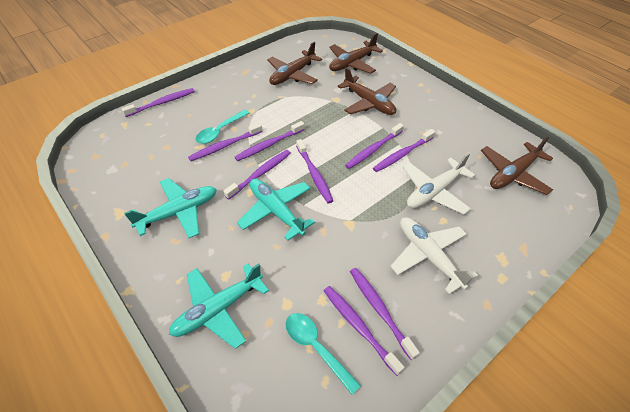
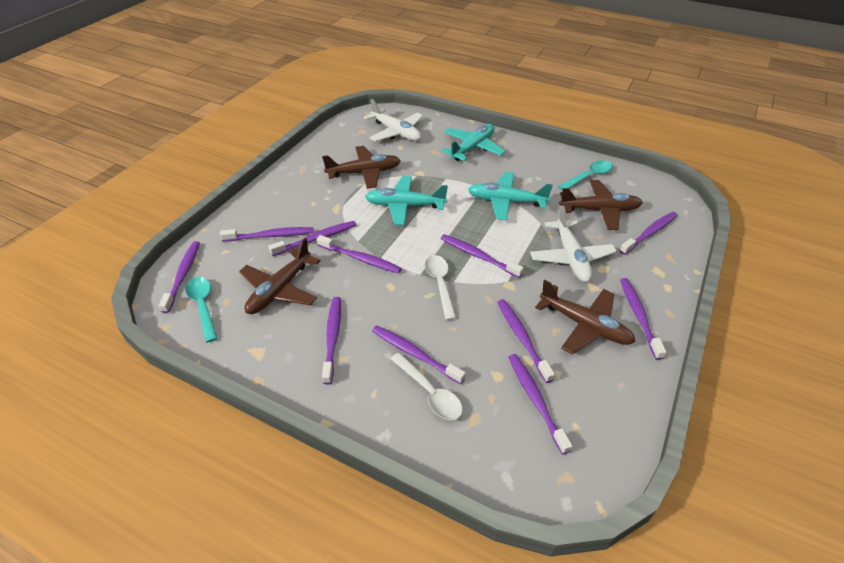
purple toothbrush: 9 -> 11
white spoon: 0 -> 2

